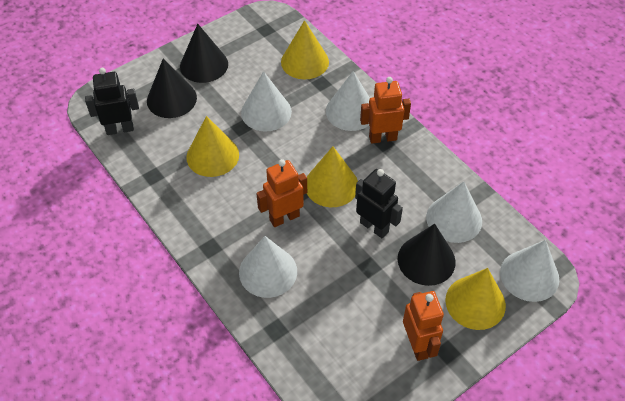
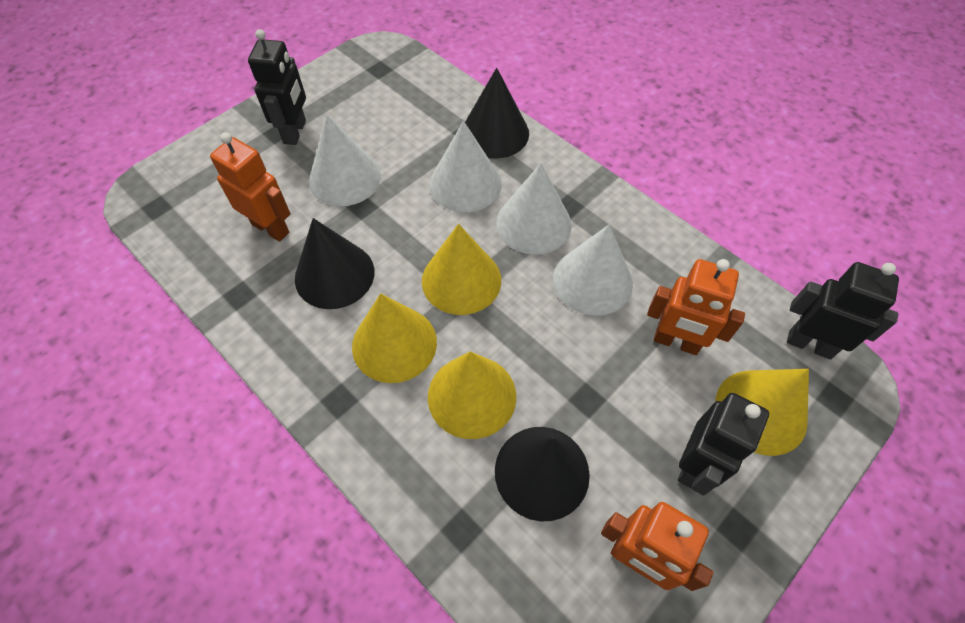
black robot: 2 -> 3
white cone: 5 -> 4

